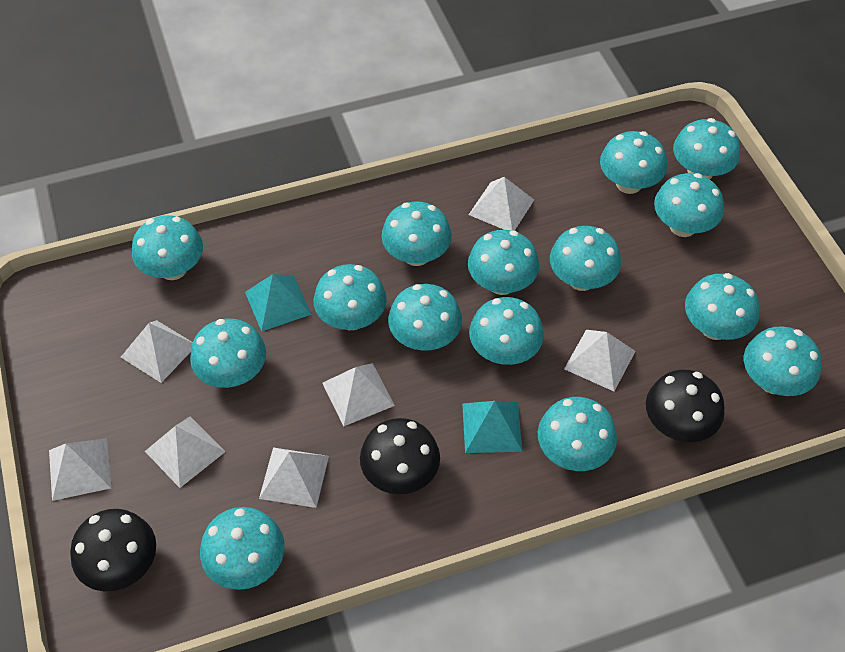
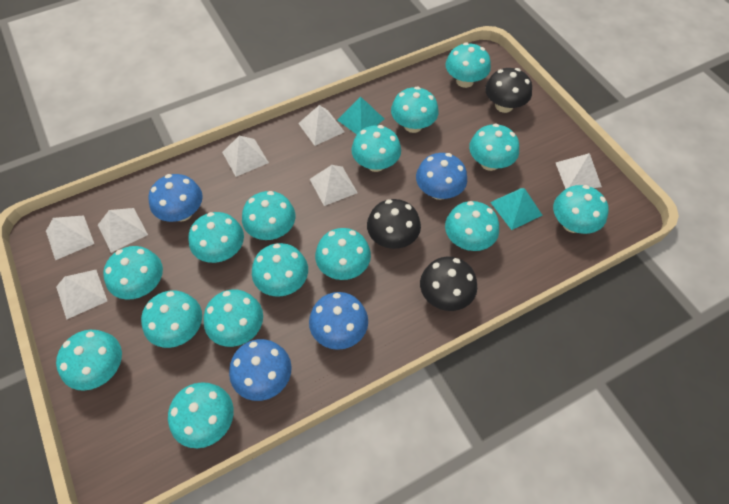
blue mushroom: 0 -> 4

